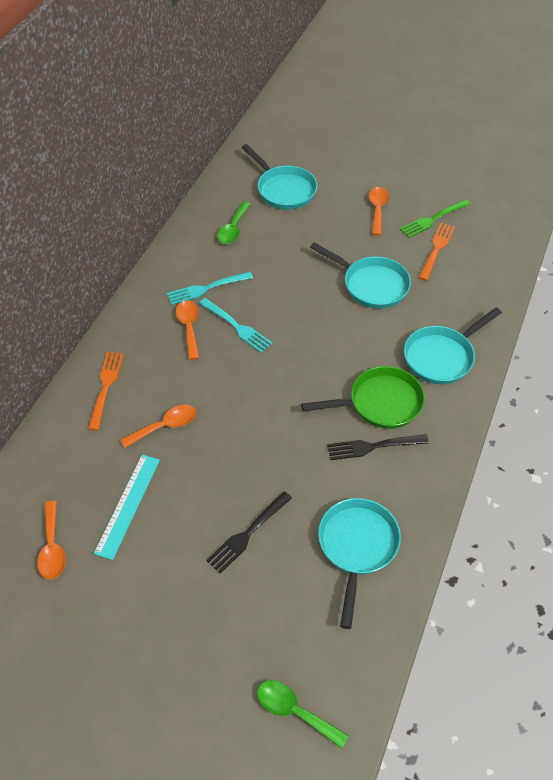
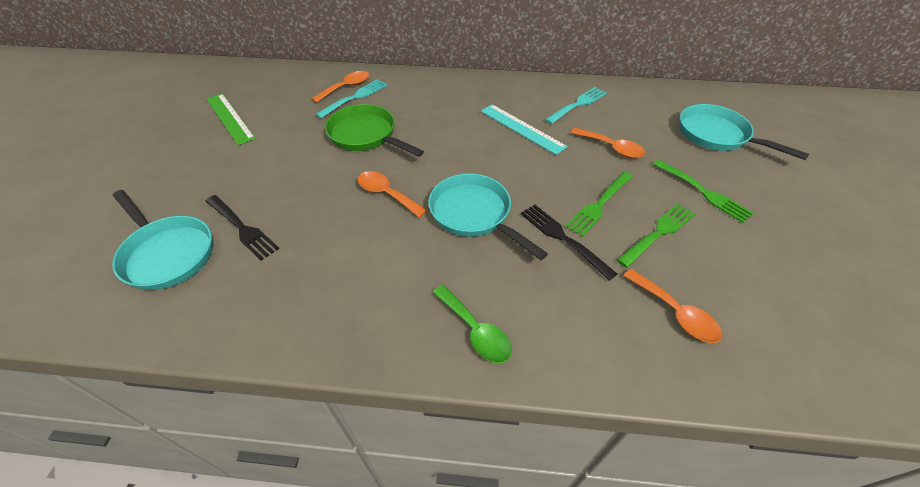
green fork: 1 -> 3
green ruler: 0 -> 1
green spoon: 2 -> 1
orange fork: 2 -> 0
turquoise pan: 4 -> 3

